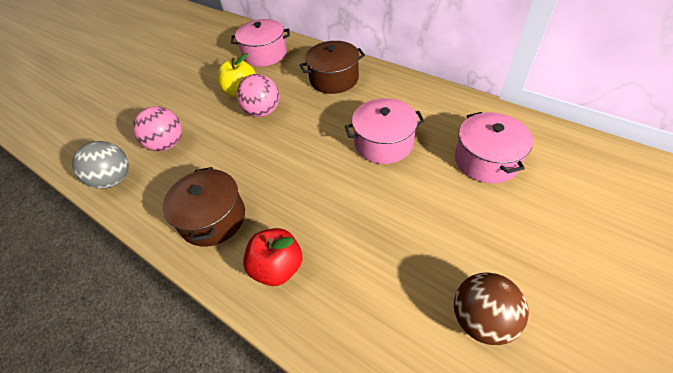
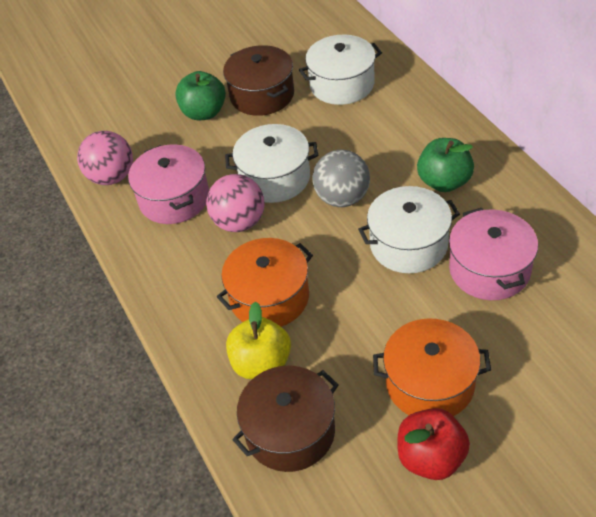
brown ball: 1 -> 0
green apple: 0 -> 2
orange pot: 0 -> 2
pink pot: 3 -> 2
white pot: 0 -> 3

